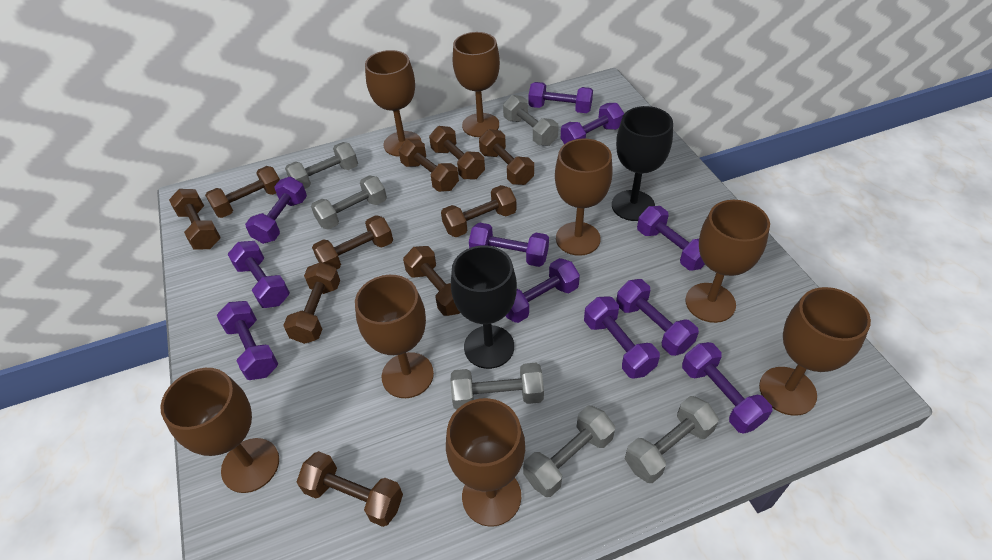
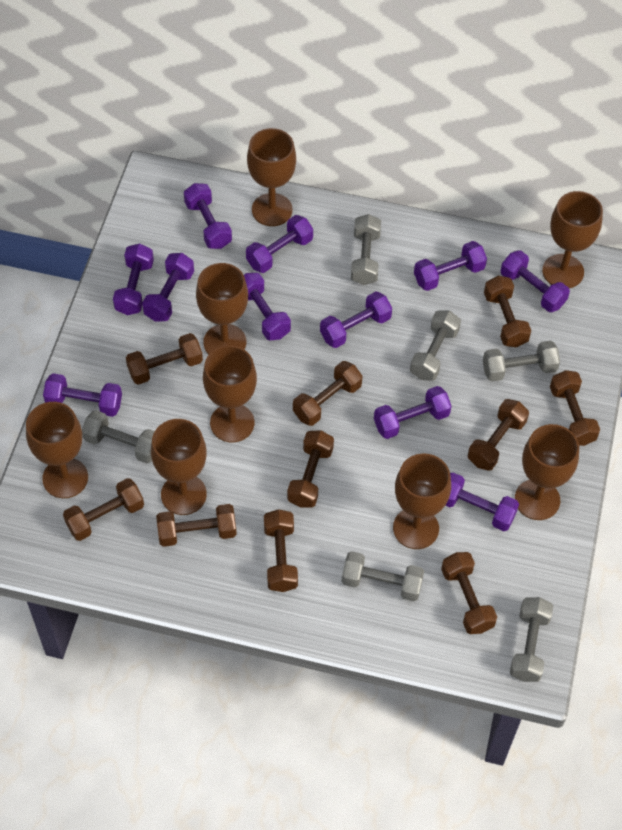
black goblet: 2 -> 0

